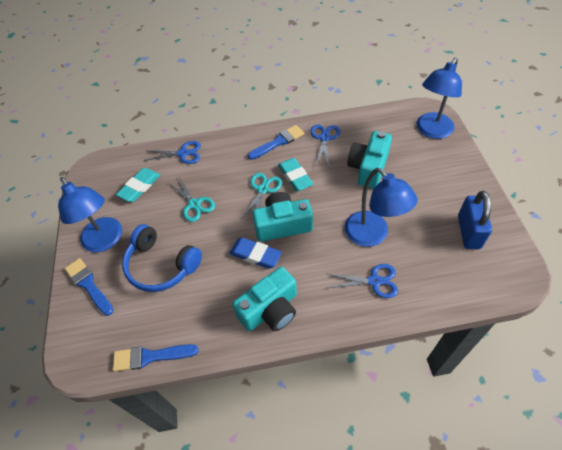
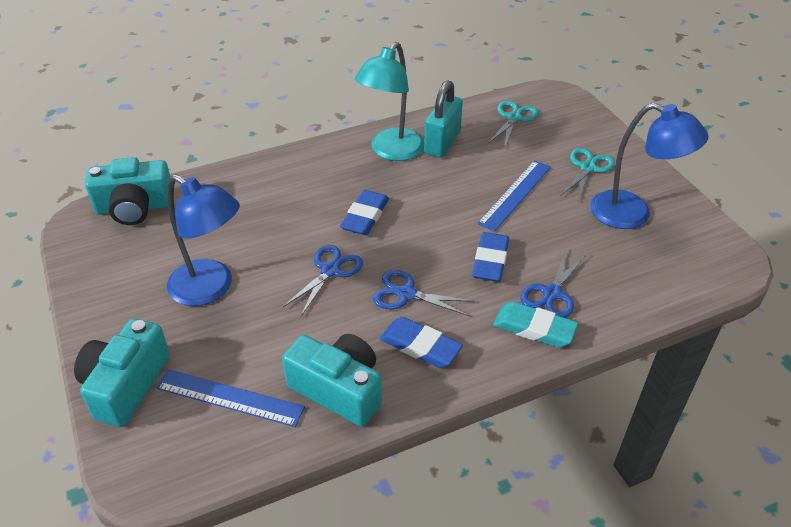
blue brush: 3 -> 0
blue eraser: 1 -> 3
blue headphones: 1 -> 0
blue lamp: 3 -> 2
blue padlock: 1 -> 0
blue ruler: 0 -> 2
turquoise eraser: 2 -> 1
turquoise lamp: 0 -> 1
turquoise padlock: 0 -> 1

